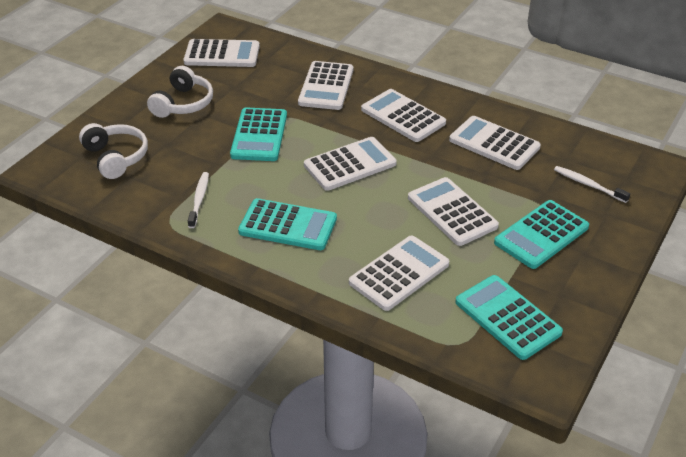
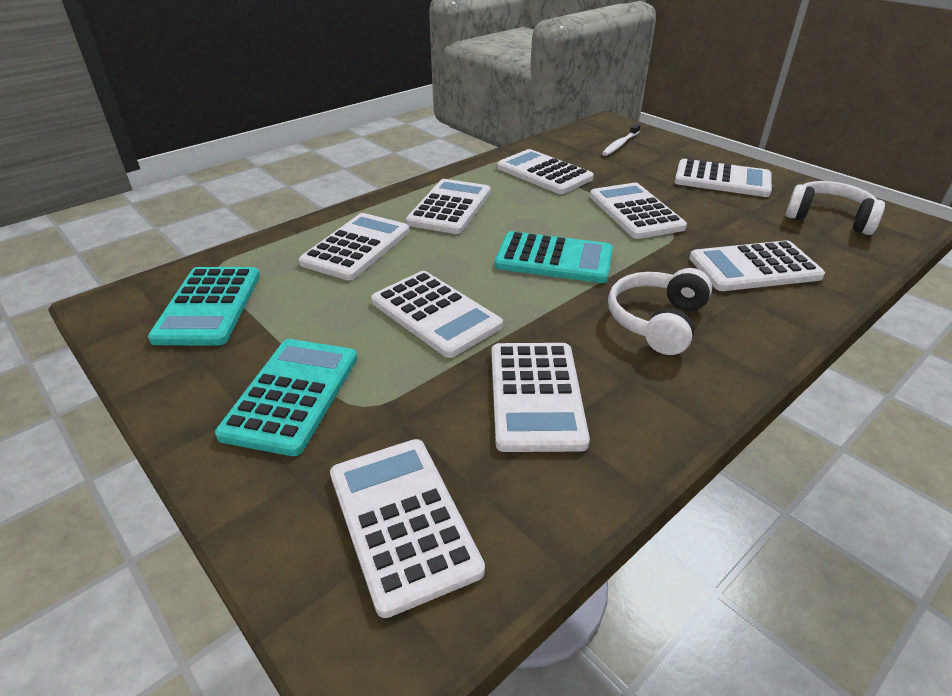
turquoise calculator: 4 -> 3
white calculator: 7 -> 9
white toothbrush: 2 -> 1

